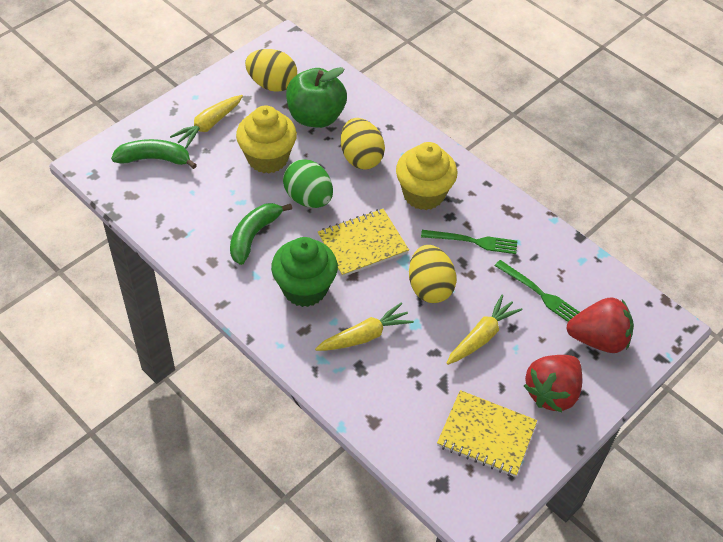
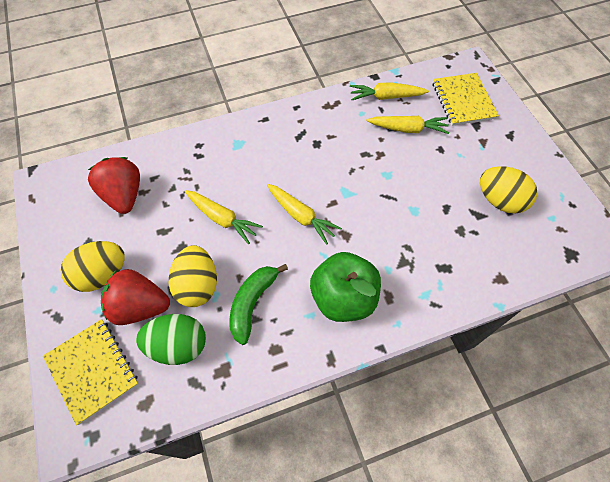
green banana: 2 -> 1
green cupcake: 1 -> 0
green fork: 2 -> 0
yellow carrot: 3 -> 4
yellow cupcake: 2 -> 0

